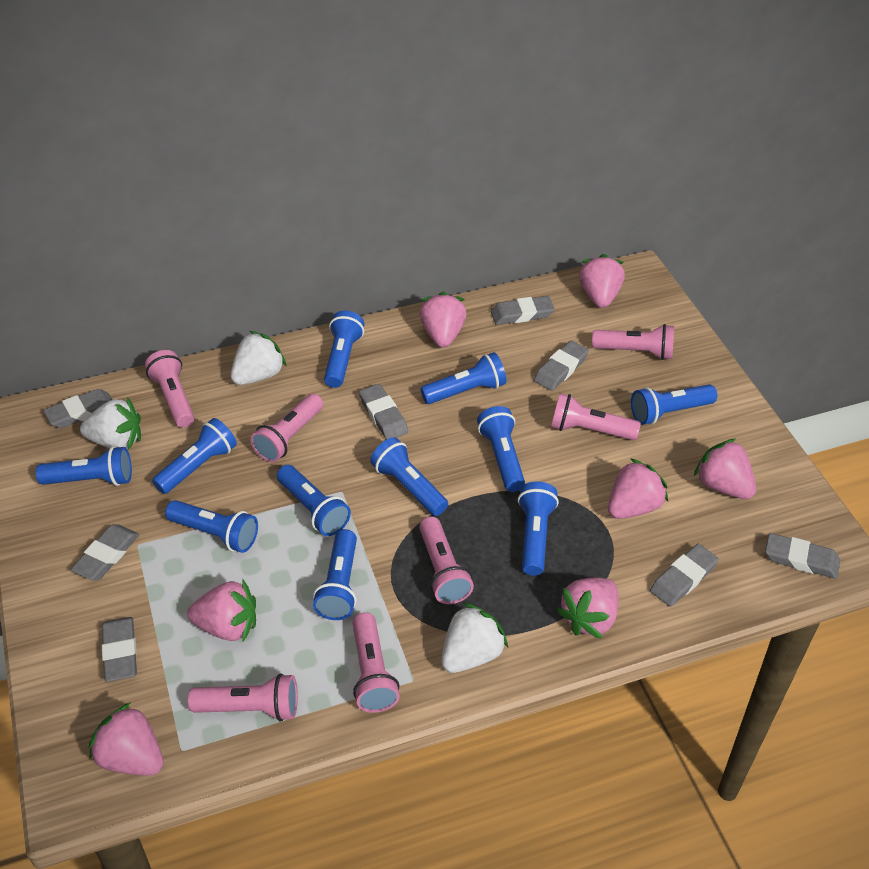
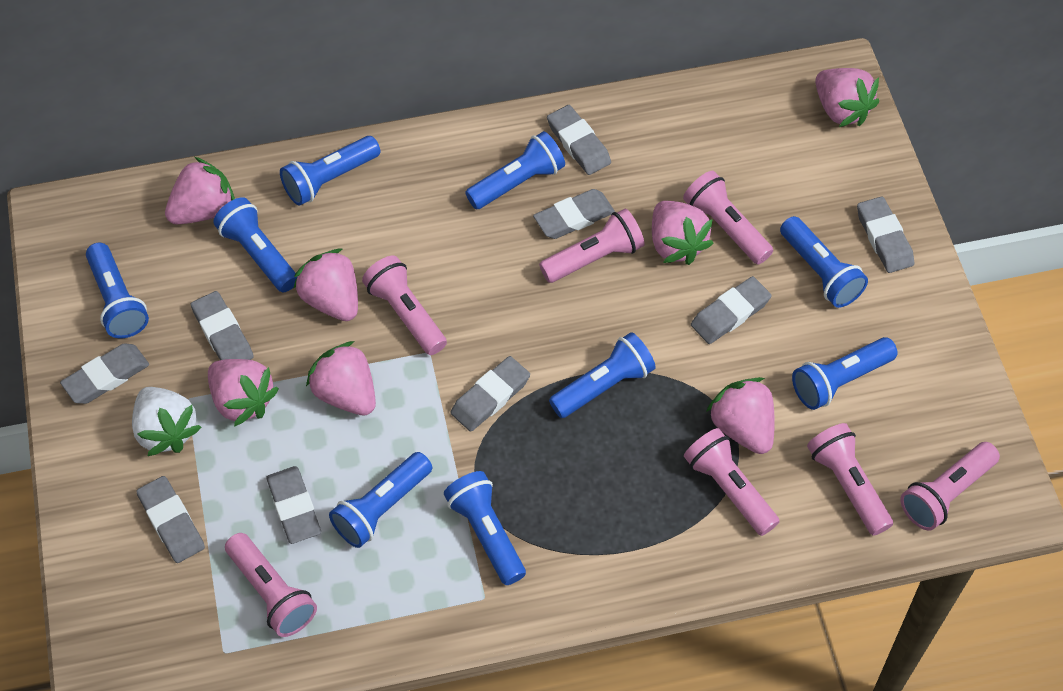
blue flashlight: 11 -> 9
grey eraser: 8 -> 9
white strawberry: 3 -> 1

